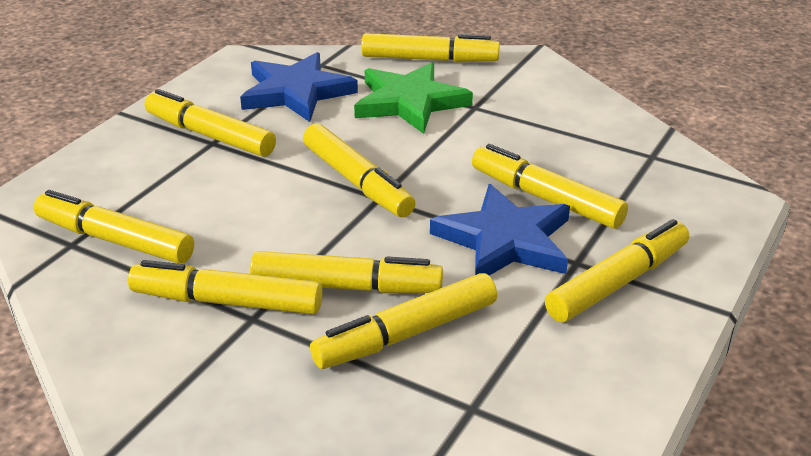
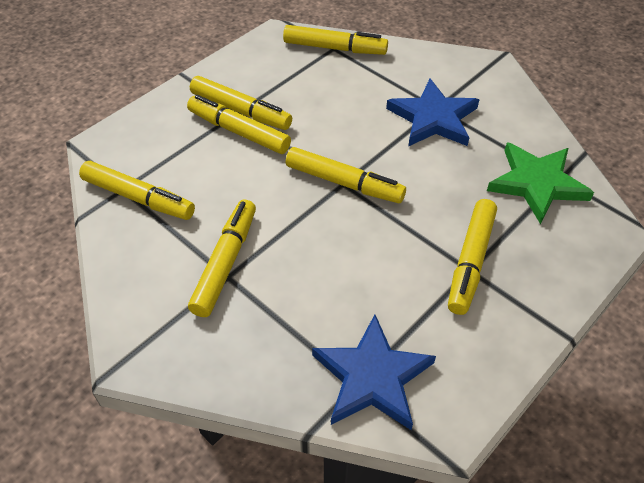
yellow marker: 9 -> 7

